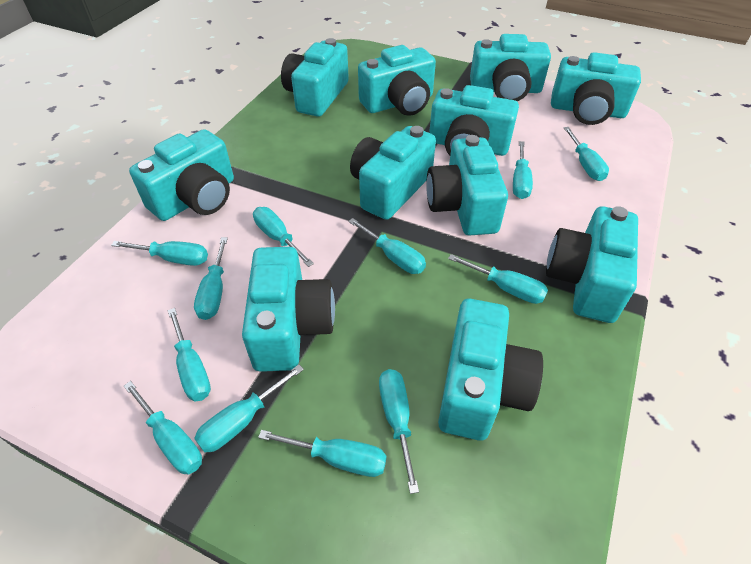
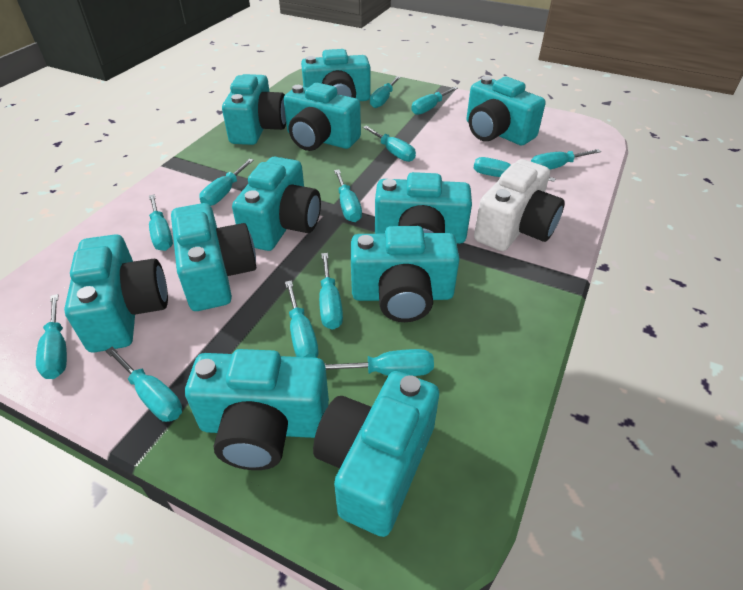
turquoise screwdriver: 12 -> 13
white camera: 0 -> 1

